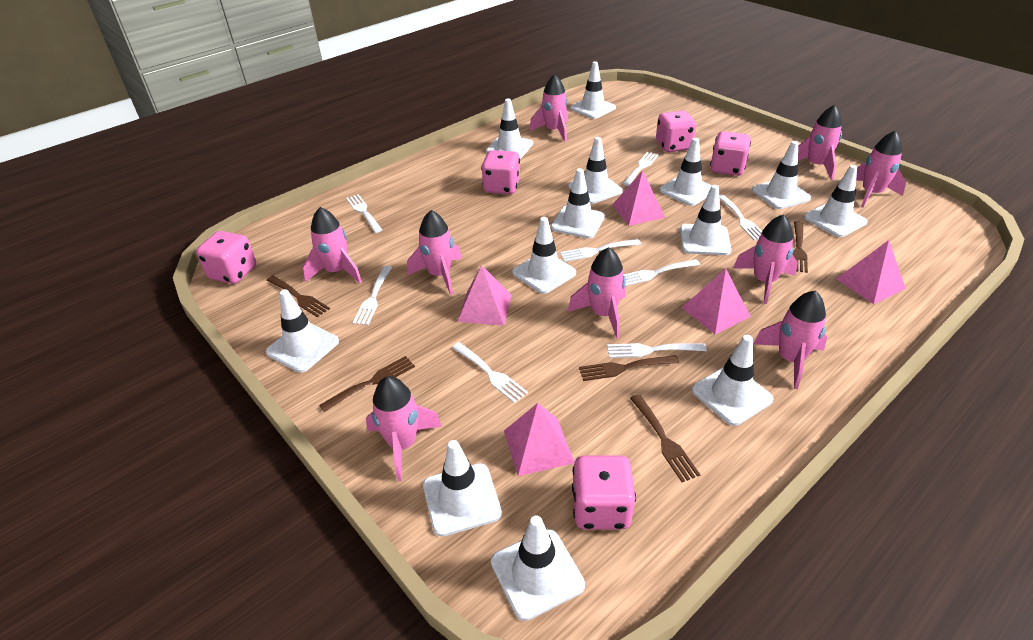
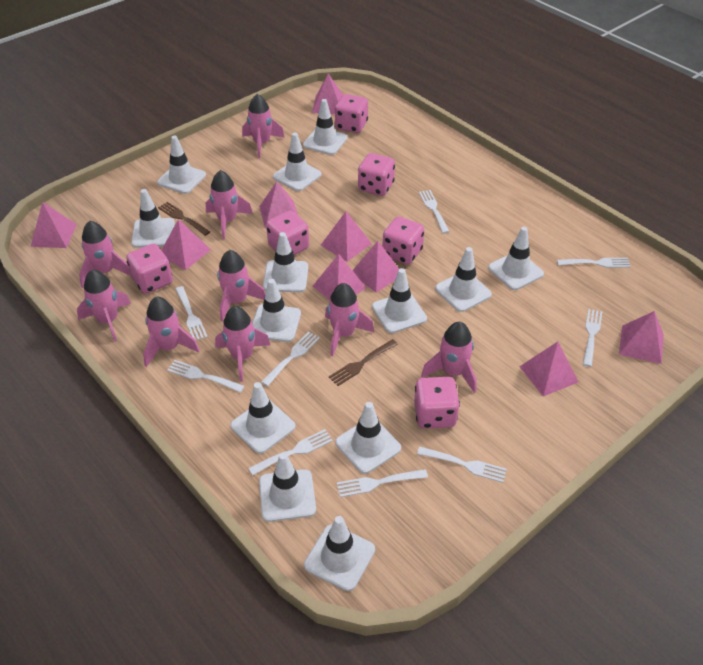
brown fork: 5 -> 2
pink dice: 5 -> 6
pink pyramid: 5 -> 9
white fork: 8 -> 9

